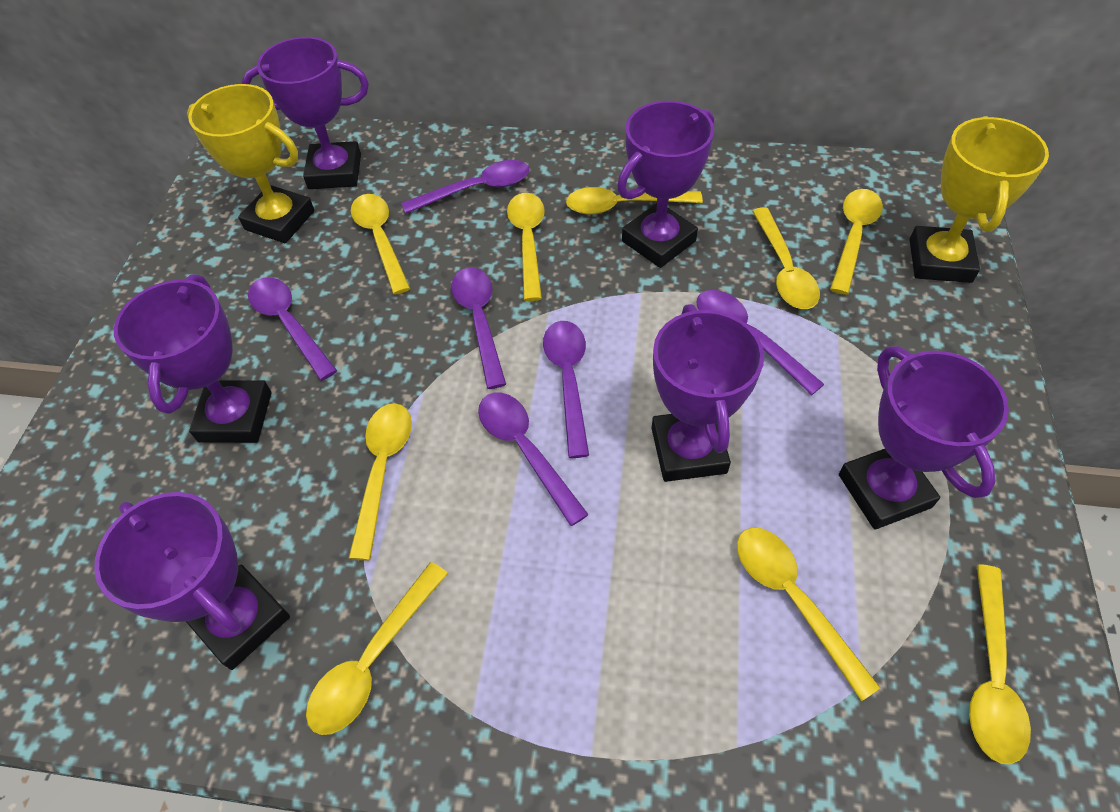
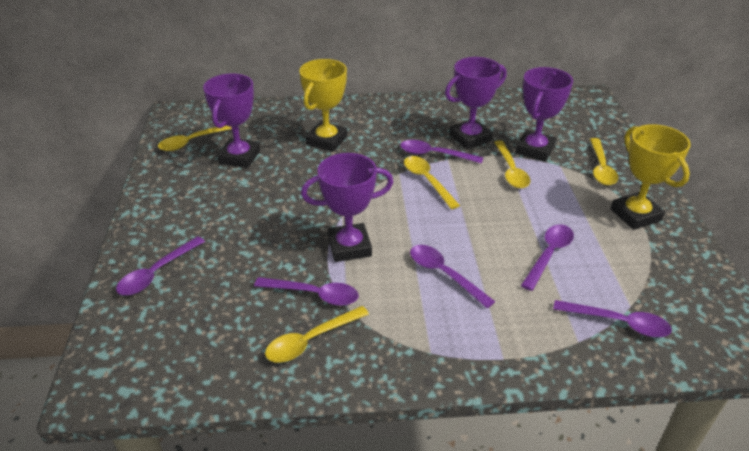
purple trophy: 6 -> 4
yellow spoon: 9 -> 5

